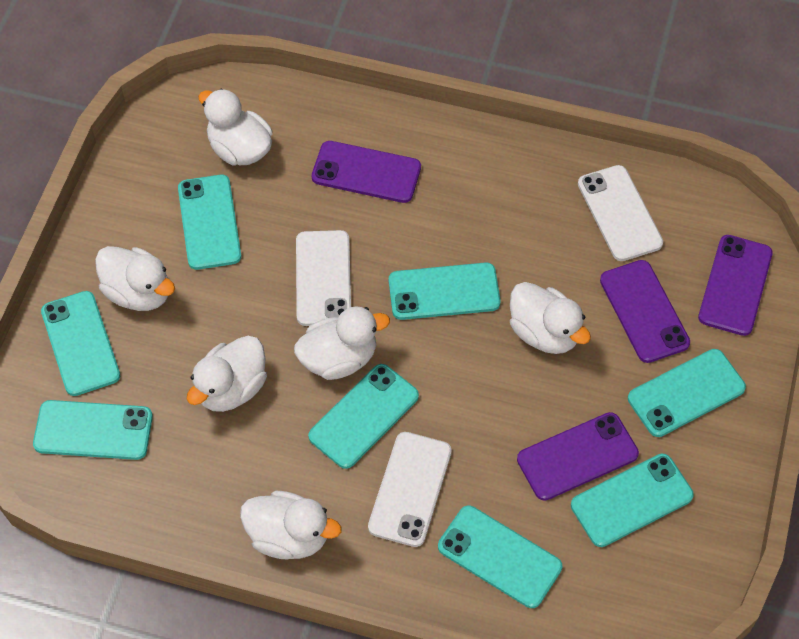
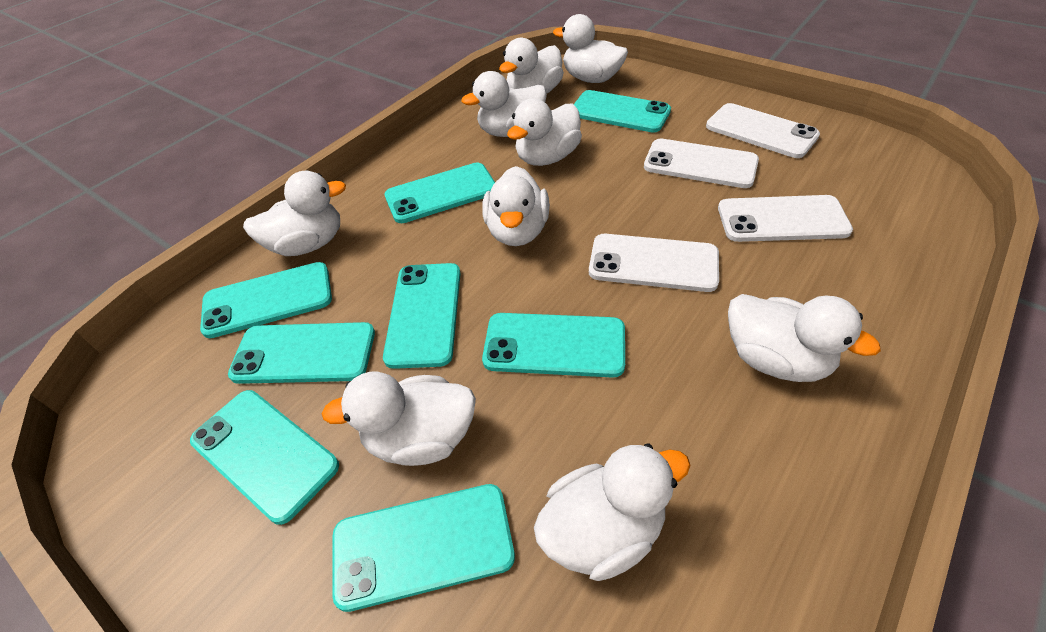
purple phone: 4 -> 0
white duck: 6 -> 9
white phone: 3 -> 4

